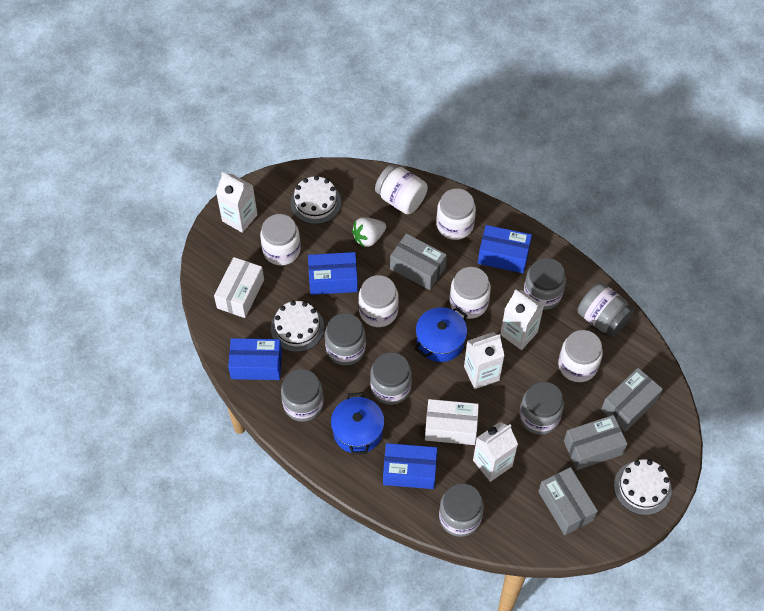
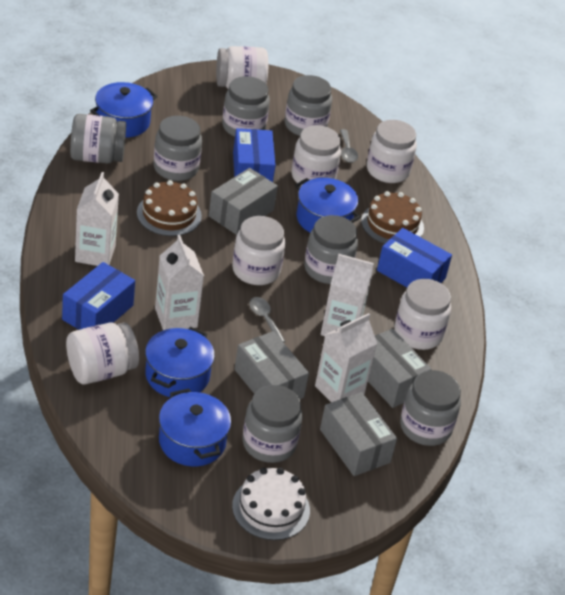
blue box: 4 -> 3
blue pot: 2 -> 4
brown cake: 0 -> 2
grey spoon: 0 -> 2
white box: 2 -> 0
white cake: 3 -> 1
white strawberry: 1 -> 0

